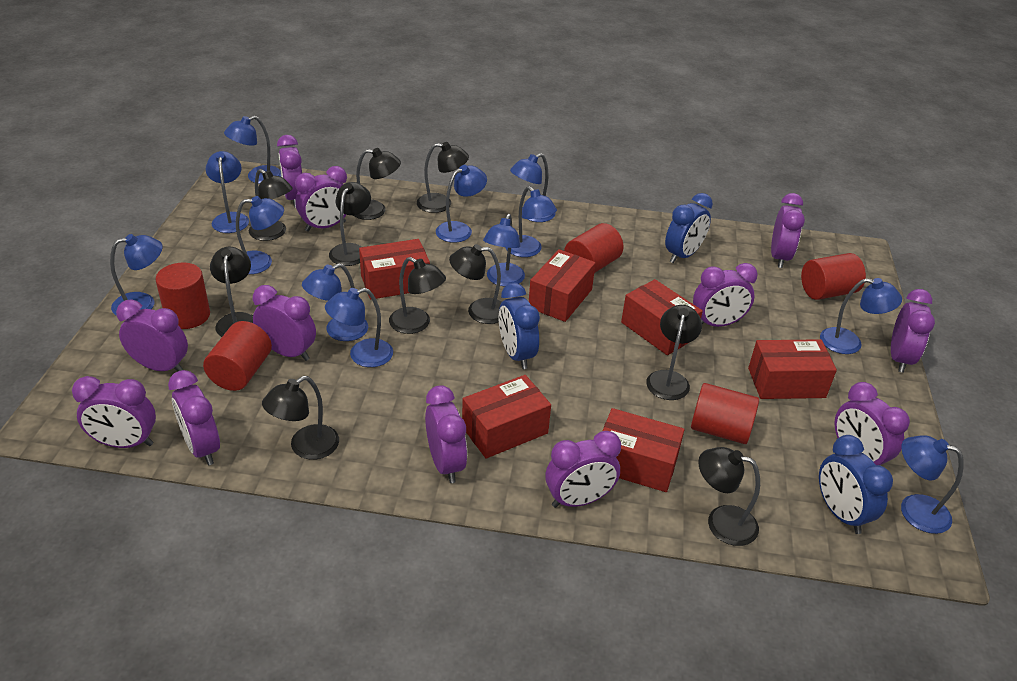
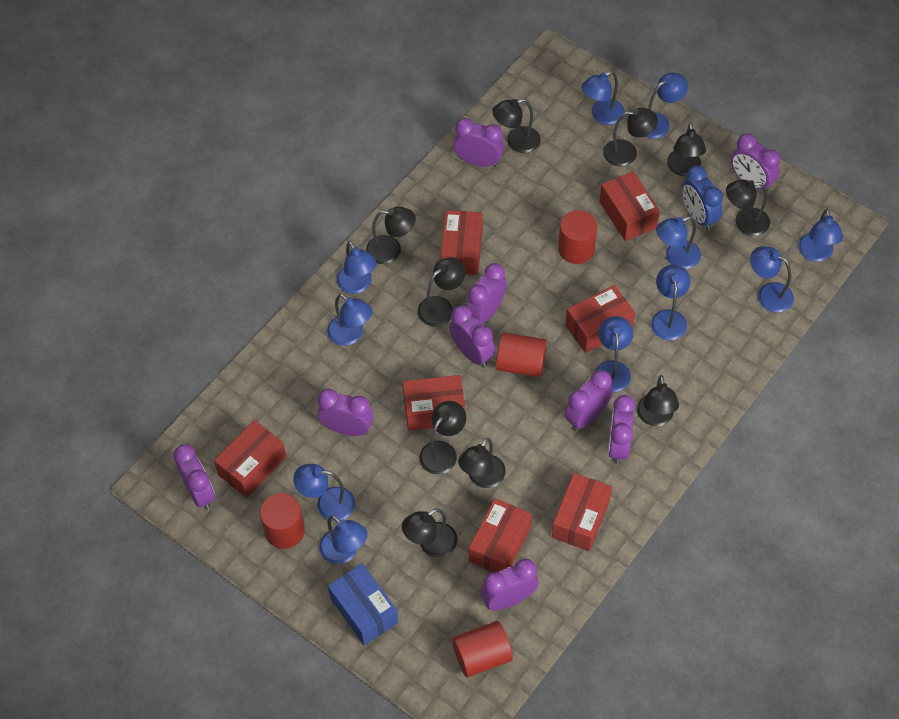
blue box: 0 -> 1
blue clock: 3 -> 1
blue lamp: 12 -> 11
purple clock: 12 -> 9
red box: 6 -> 7
red cylinder: 5 -> 4

